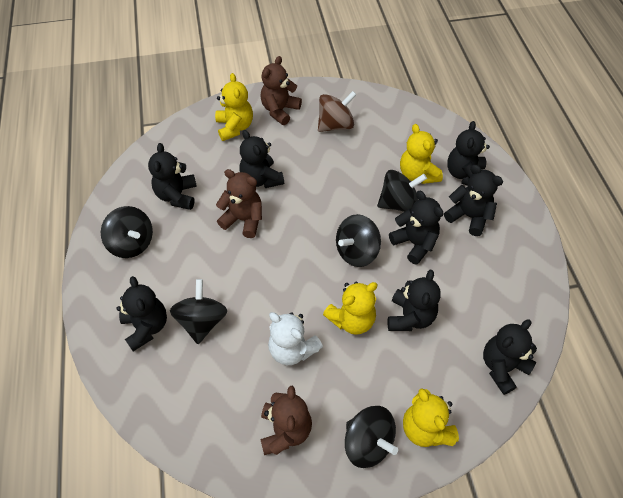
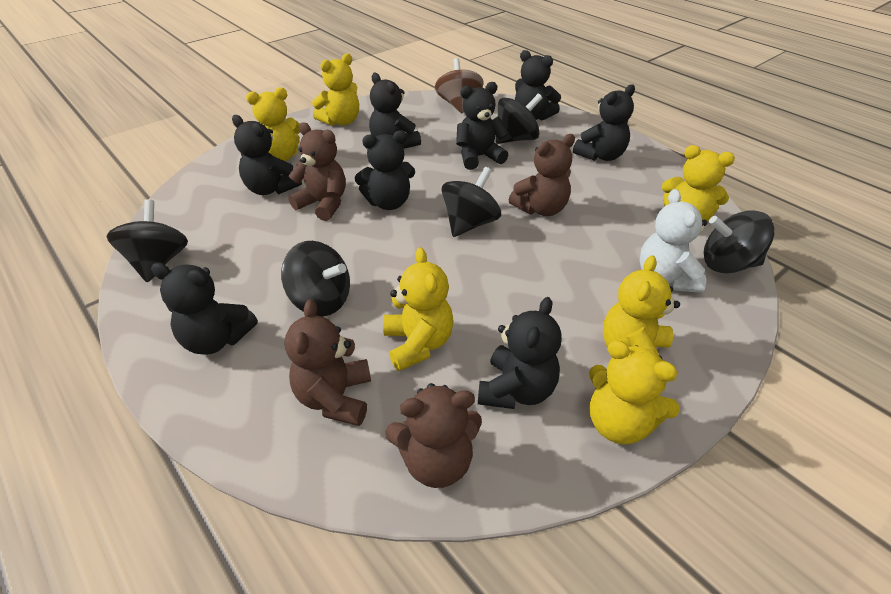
brown teddy bear: 3 -> 4
yellow teddy bear: 4 -> 6

